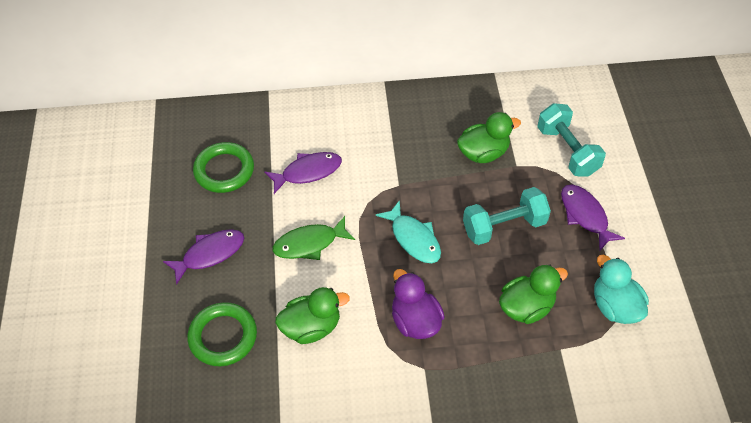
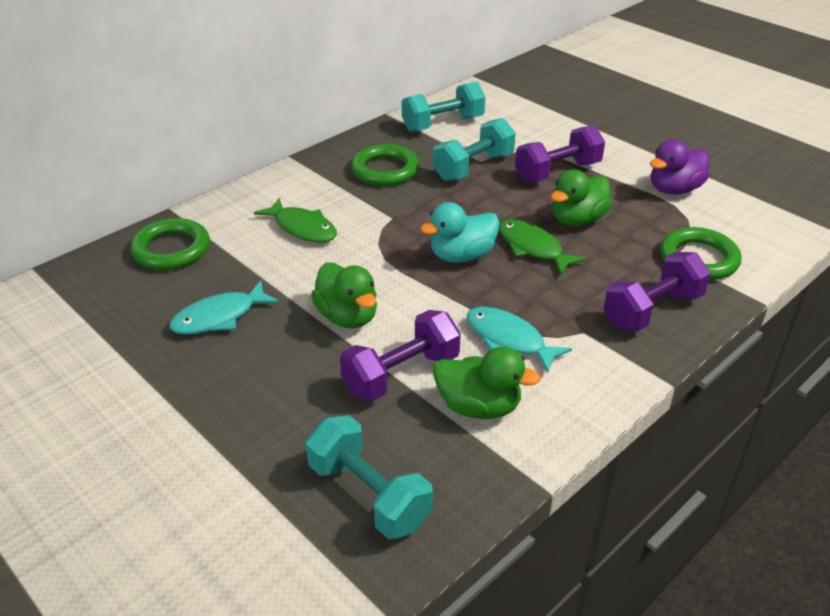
green fish: 1 -> 2
green ring: 2 -> 3
purple dumbbell: 0 -> 3
purple fish: 3 -> 0
turquoise dumbbell: 2 -> 3
turquoise fish: 1 -> 2

